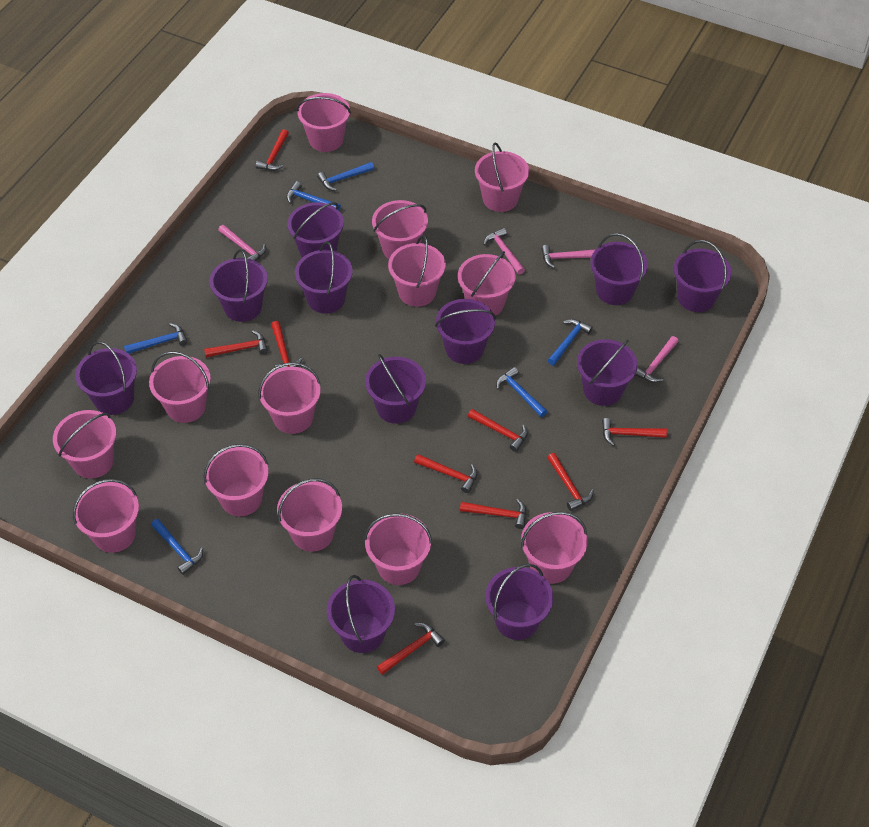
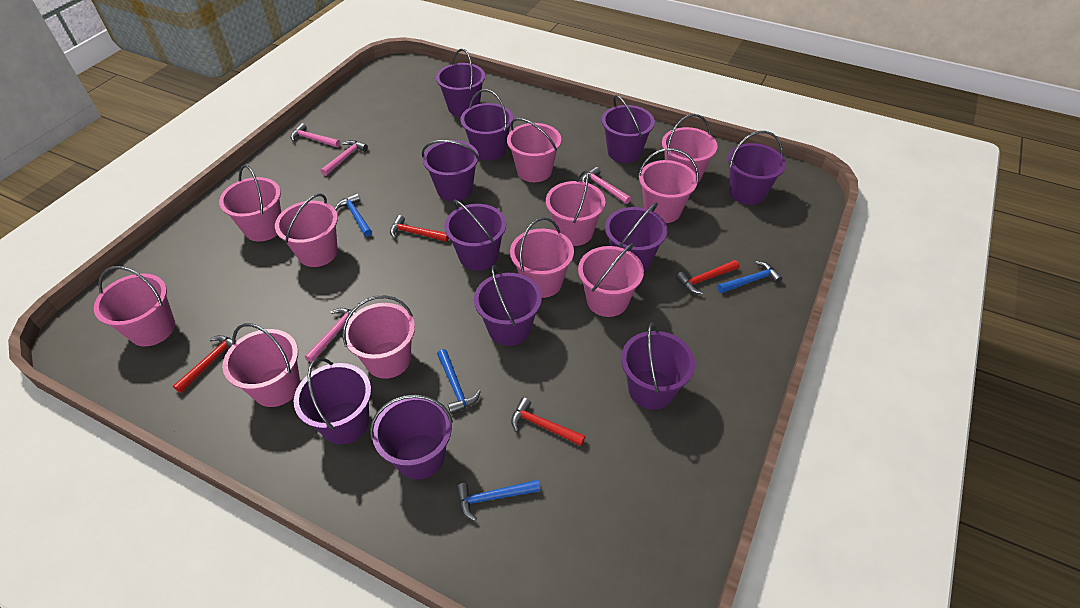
blue hammer: 6 -> 4
pink bucket: 13 -> 11
red hammer: 9 -> 4

